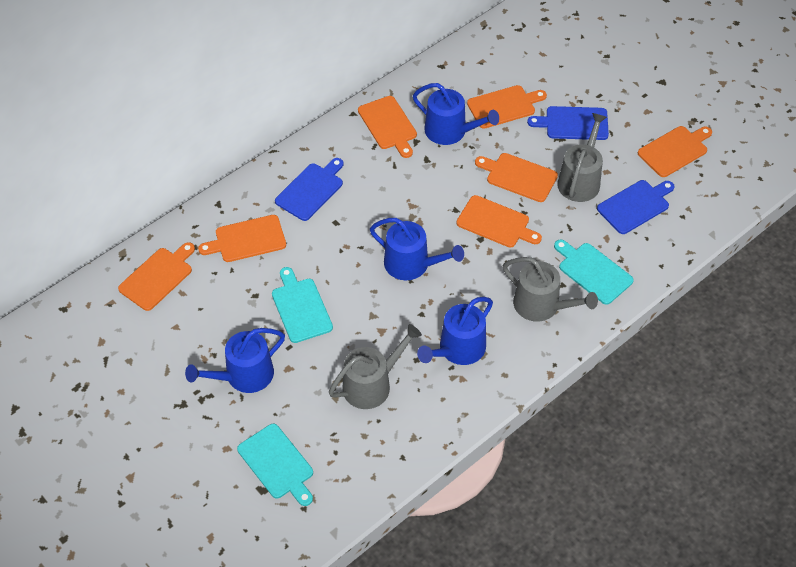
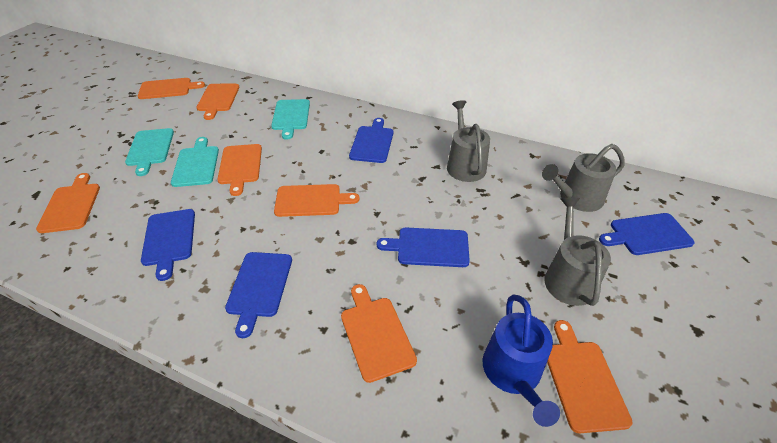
blue cutting board: 3 -> 5
blue watering can: 4 -> 1

